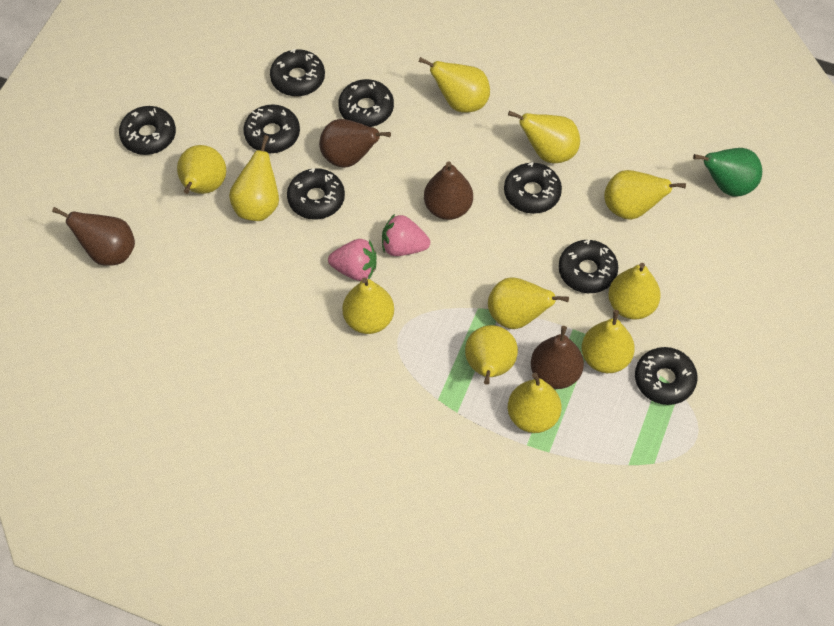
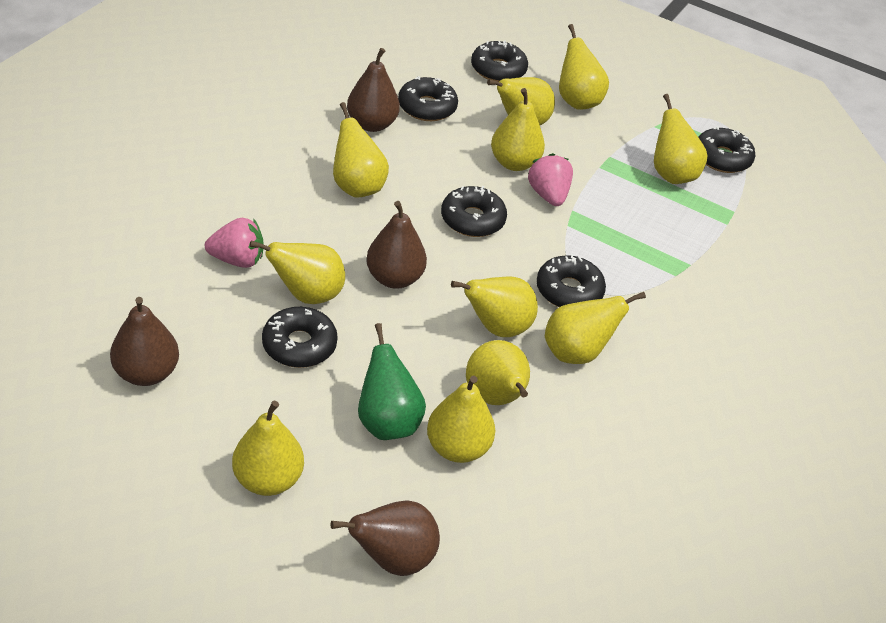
black donut: 8 -> 6

